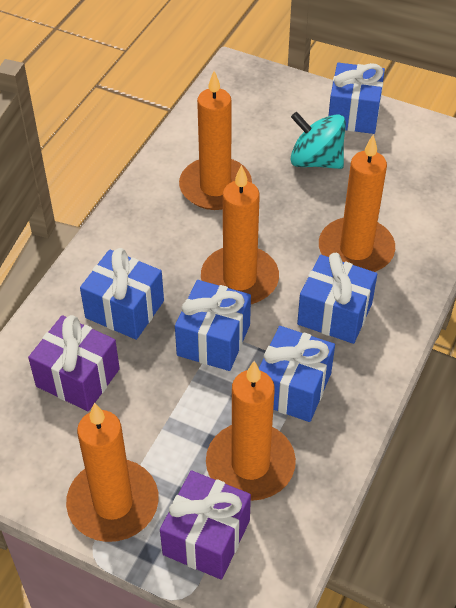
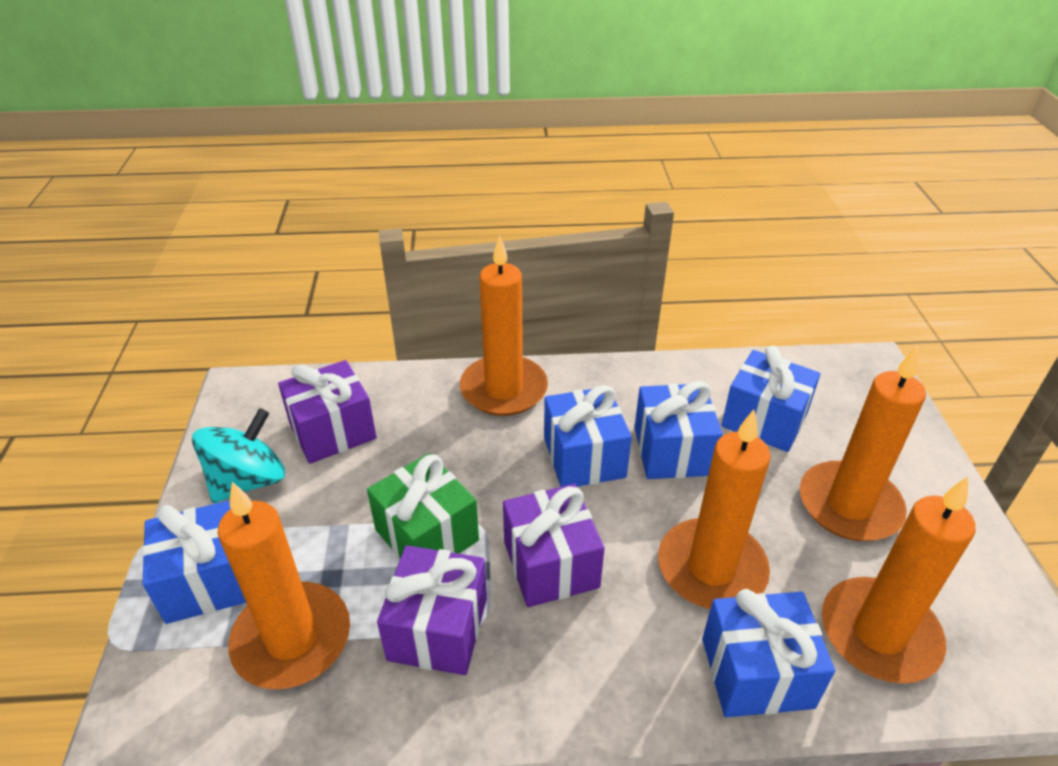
green gift: 0 -> 1
purple gift: 2 -> 3

